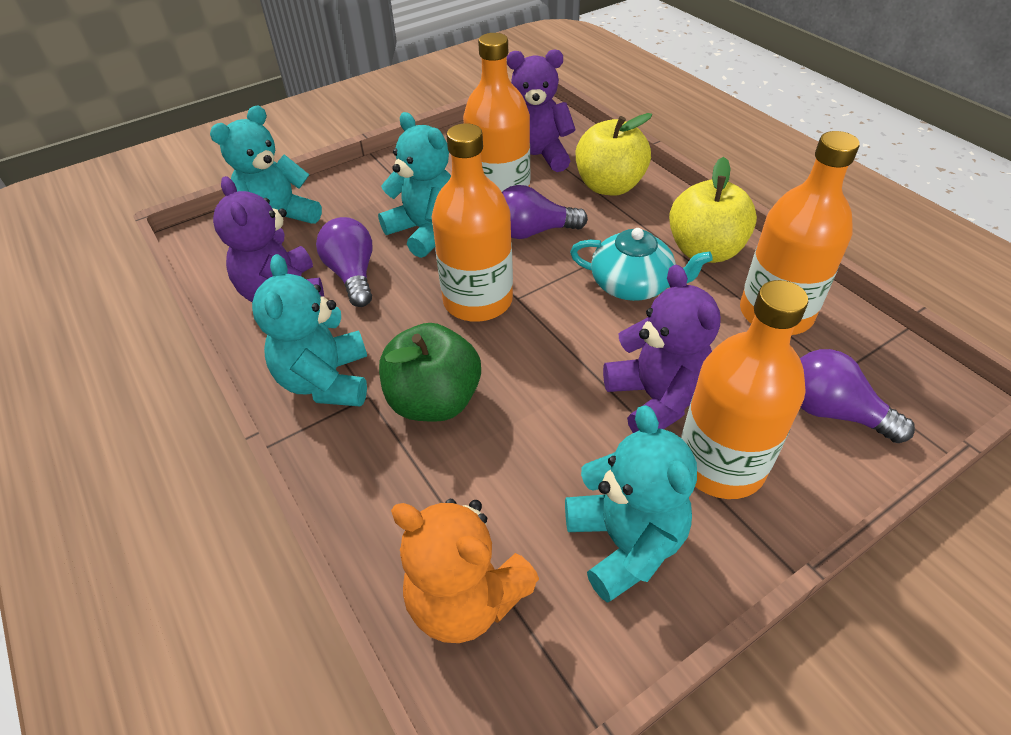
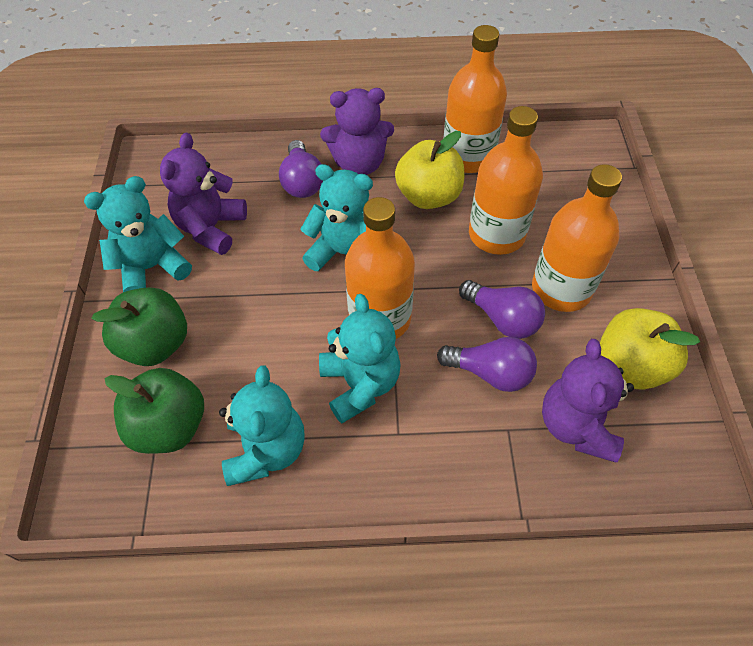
green apple: 1 -> 2
orange teddy bear: 1 -> 0
turquoise teapot: 1 -> 0

